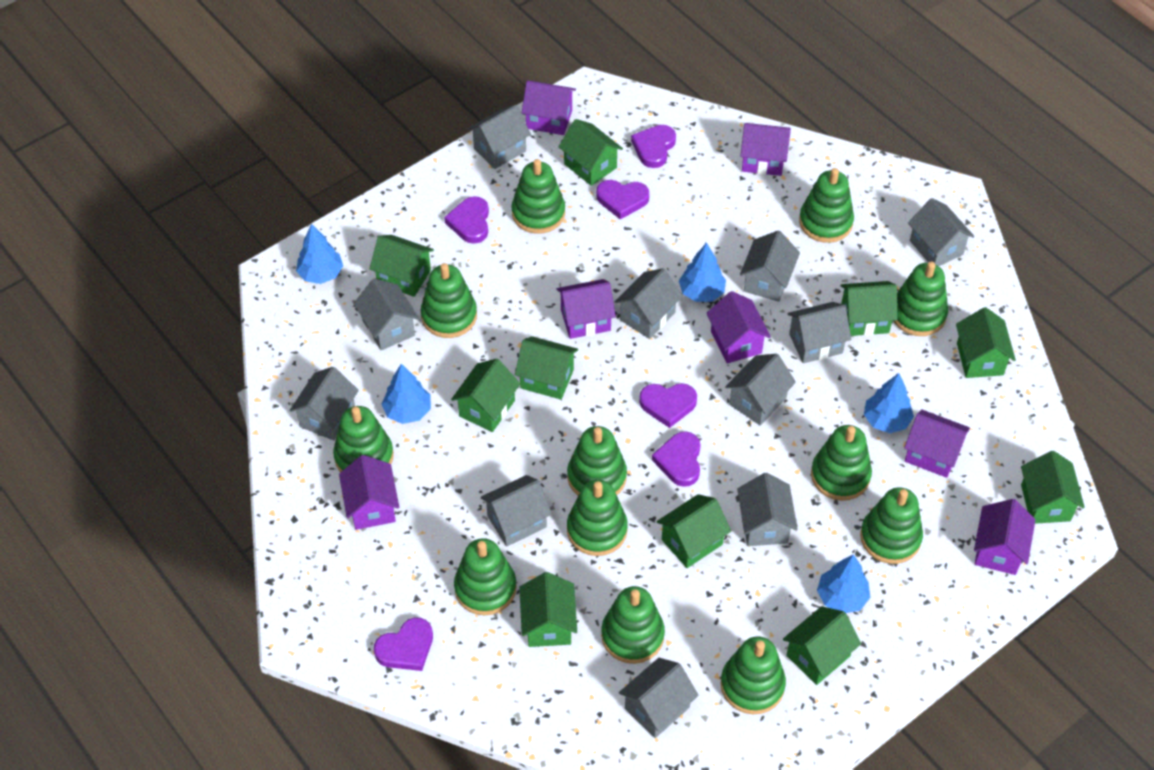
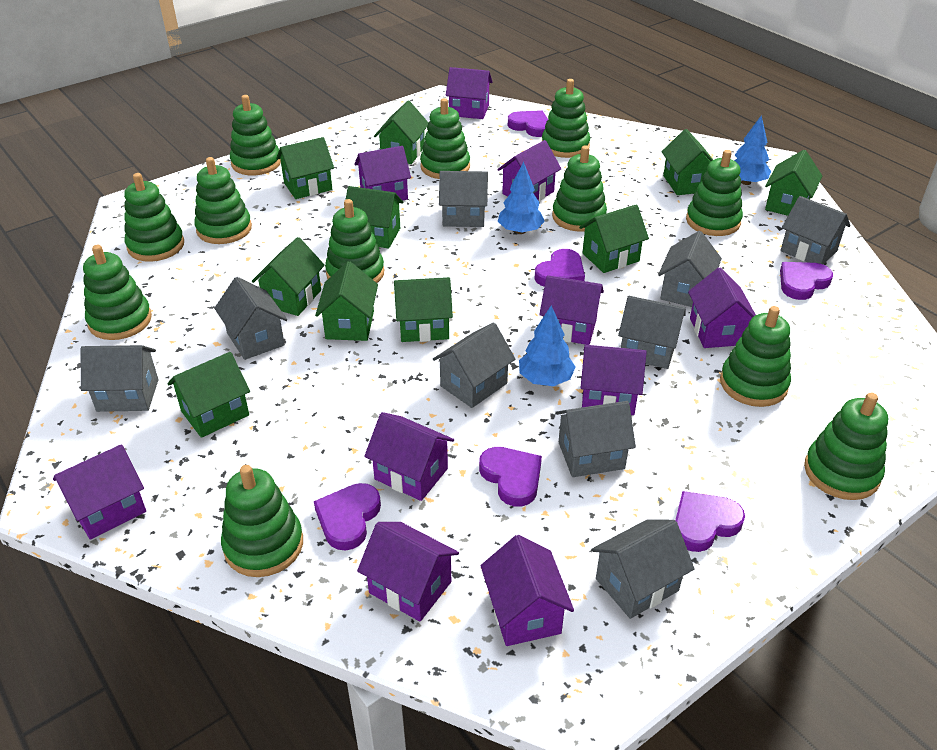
blue tree: 5 -> 3
grey house: 11 -> 9
purple house: 7 -> 10

